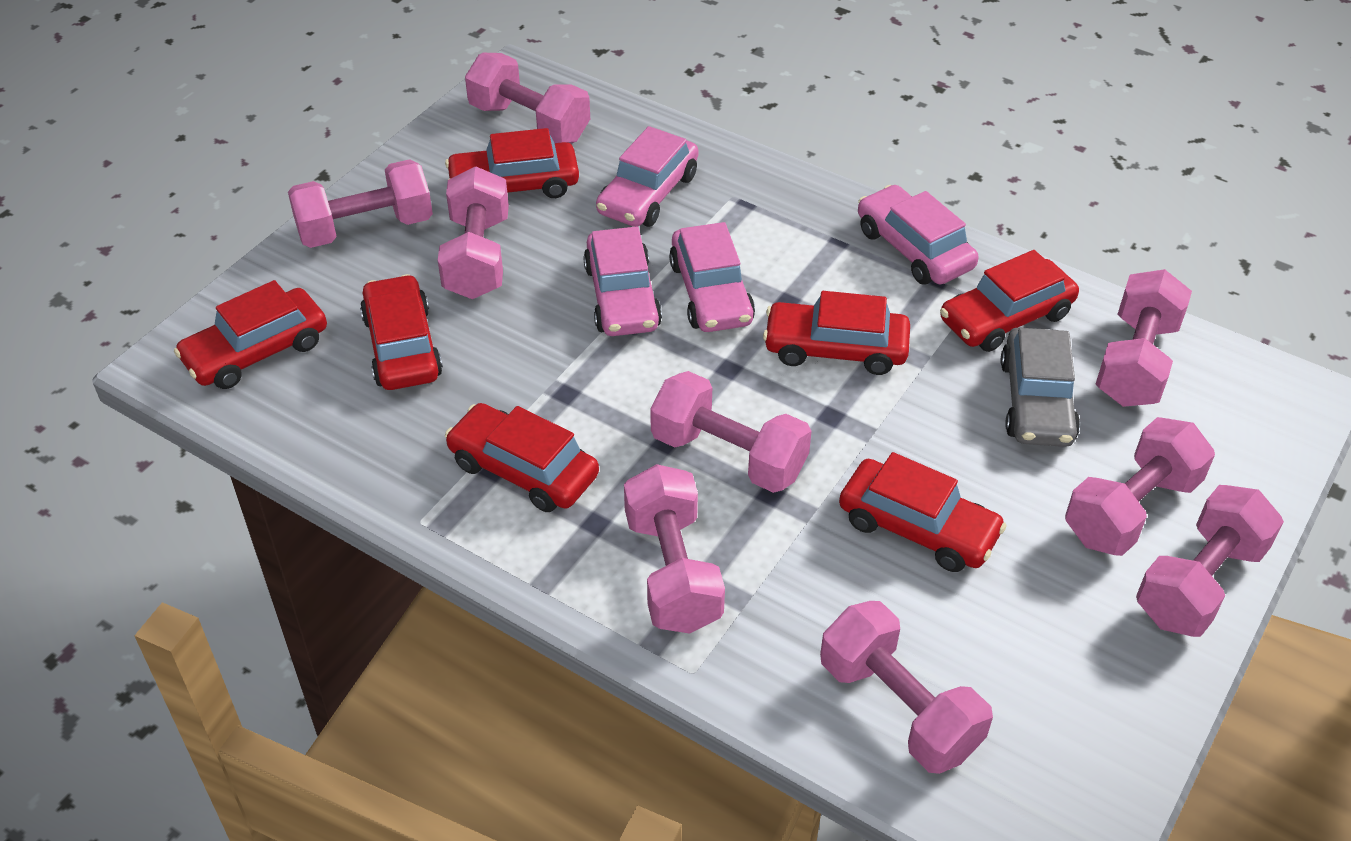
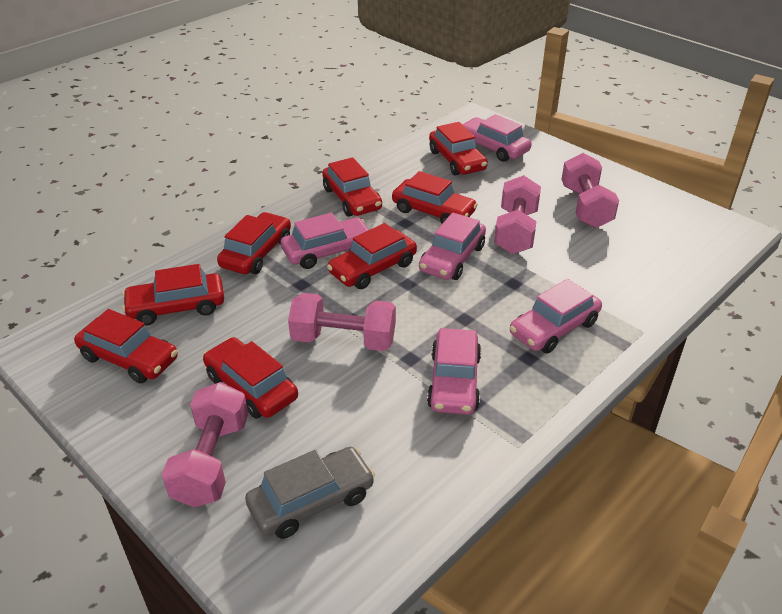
pink car: 4 -> 5
pink dumbbell: 9 -> 4
red car: 7 -> 8

